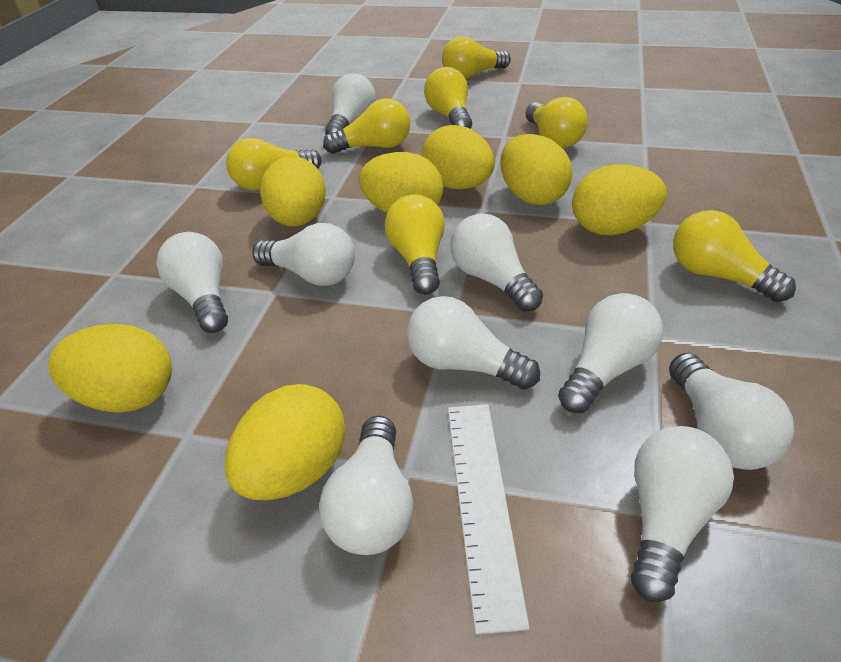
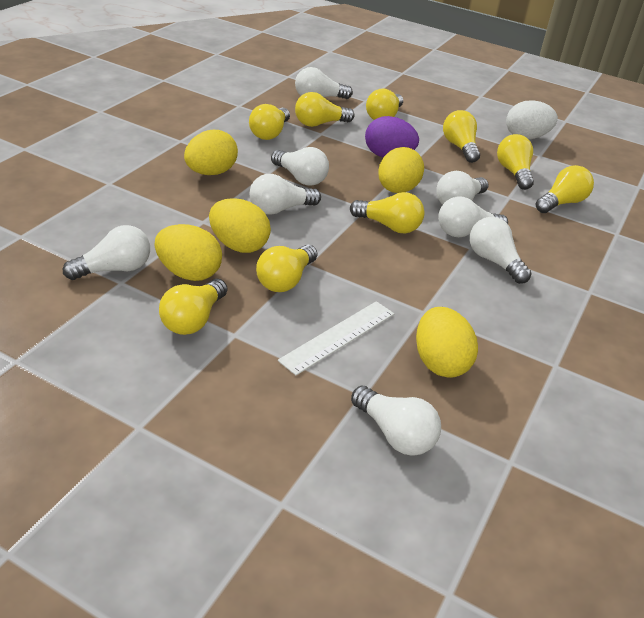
purple egg: 0 -> 1
white egg: 0 -> 1
white light bulb: 9 -> 8
yellow egg: 7 -> 5
yellow light bulb: 7 -> 9

